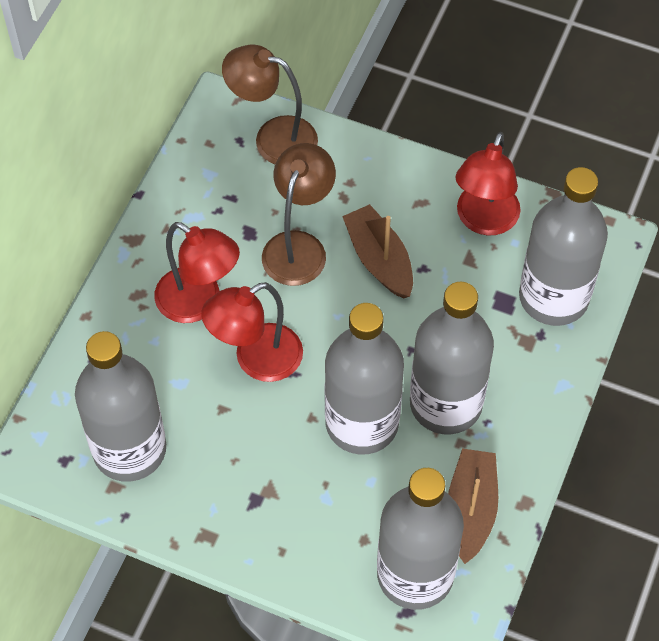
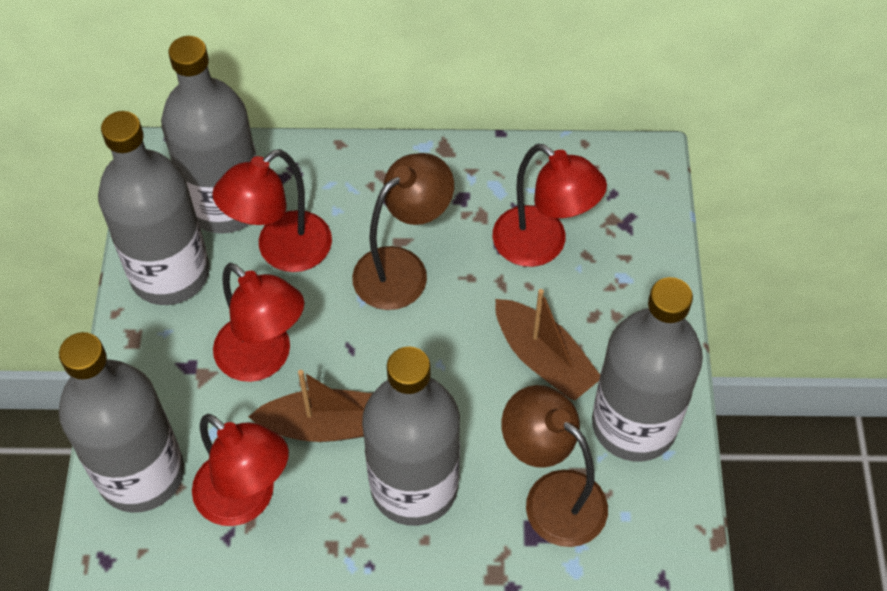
red lamp: 3 -> 4

